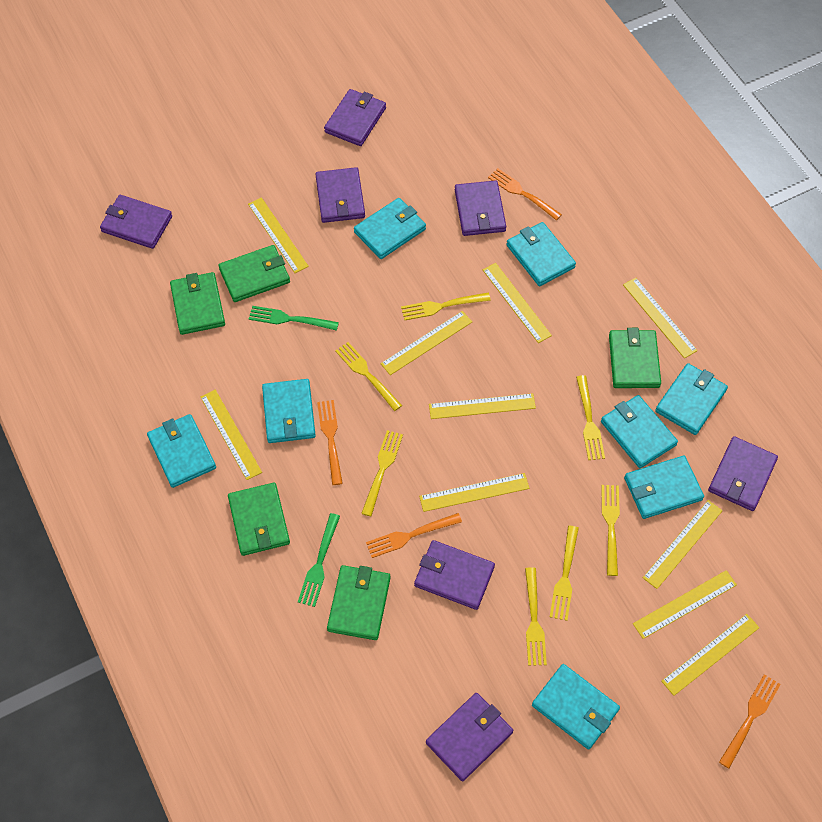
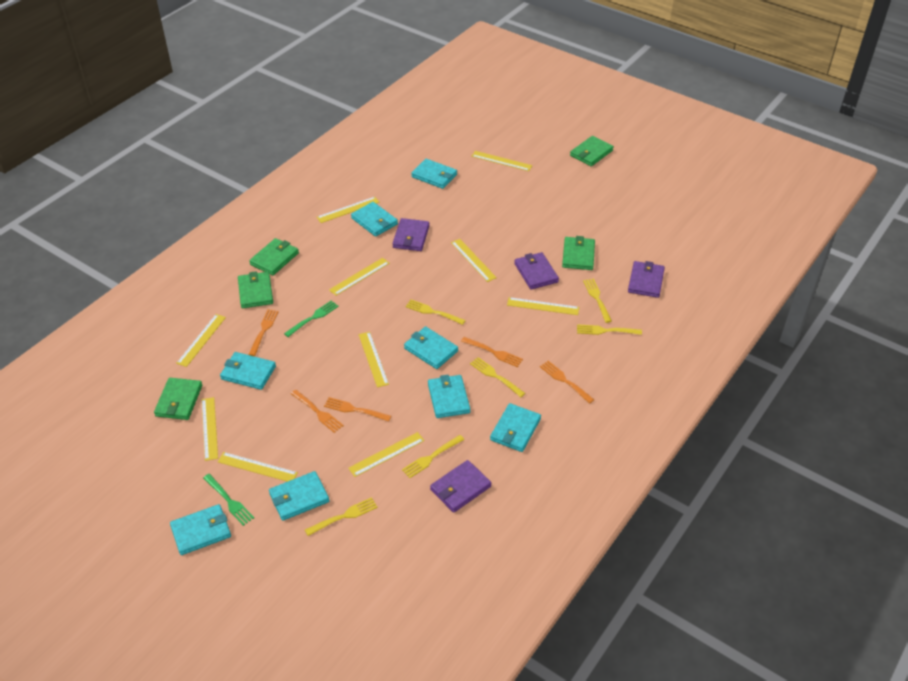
orange fork: 4 -> 5
purple wallet: 7 -> 4
yellow fork: 7 -> 6

